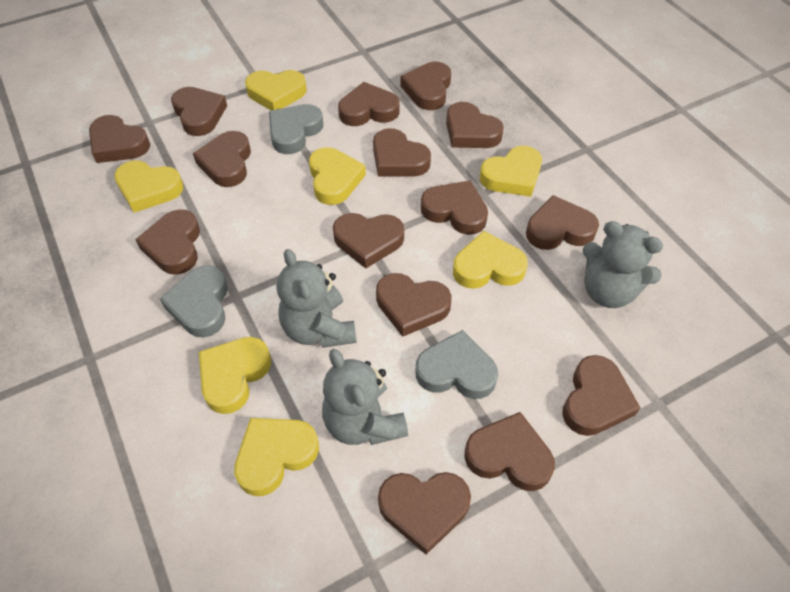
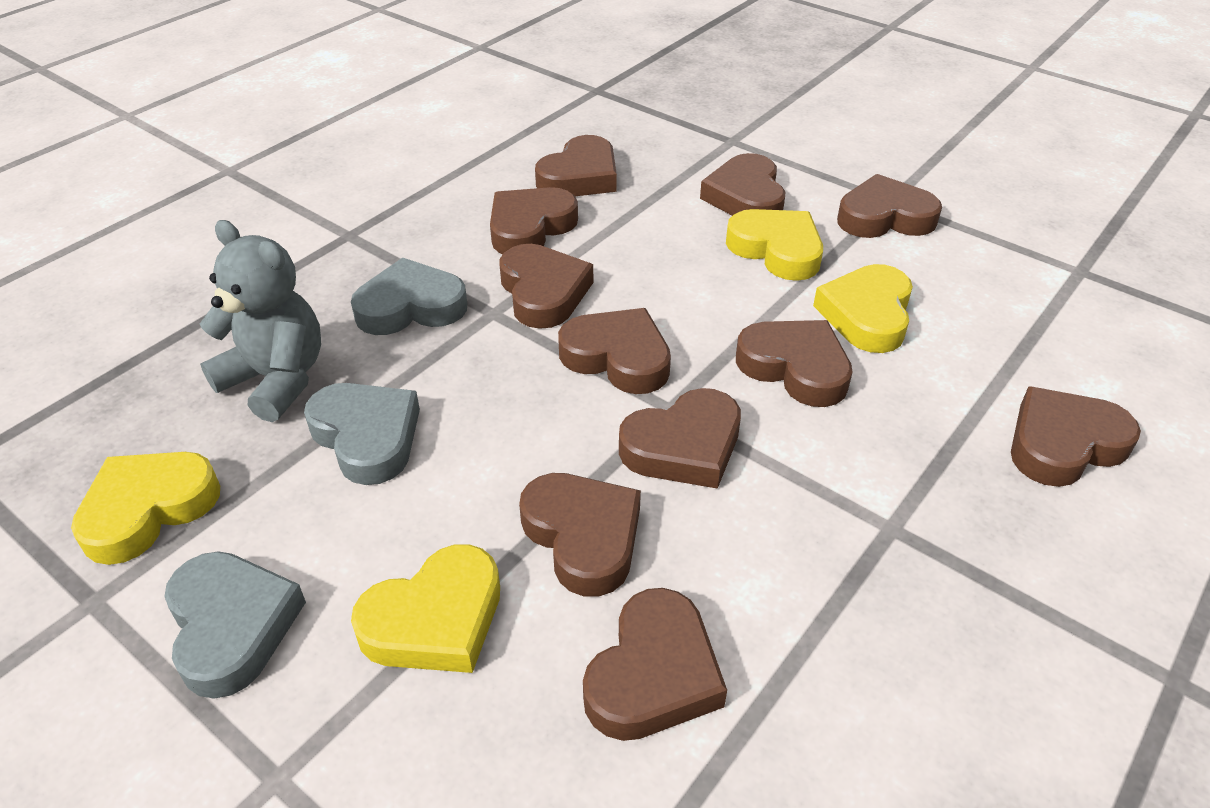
brown heart: 15 -> 11
grey teddy bear: 3 -> 1
yellow heart: 7 -> 4

